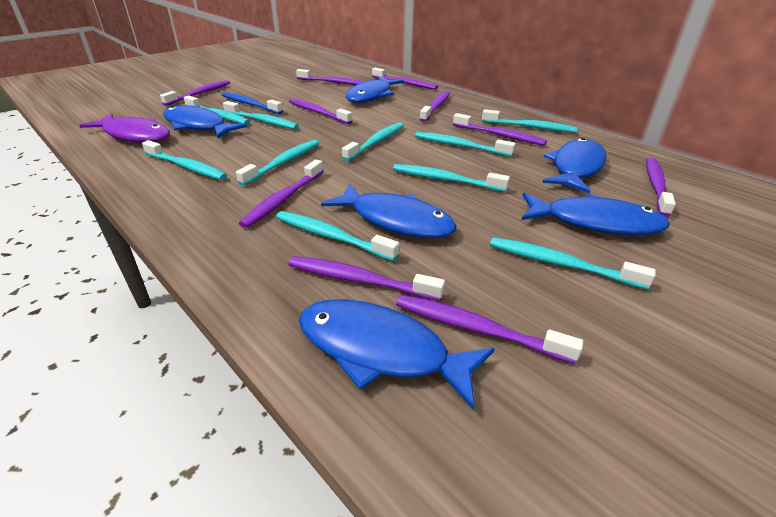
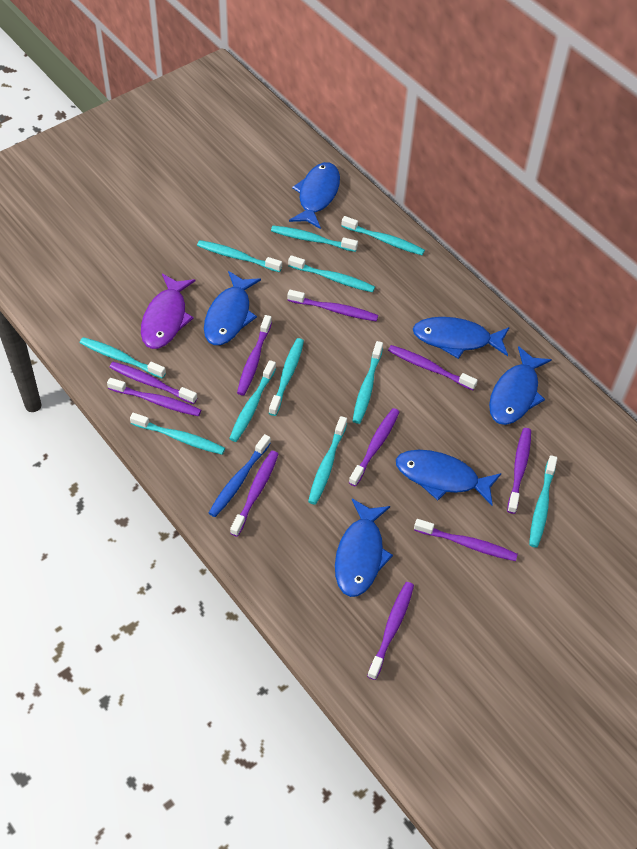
turquoise toothbrush: 10 -> 11

